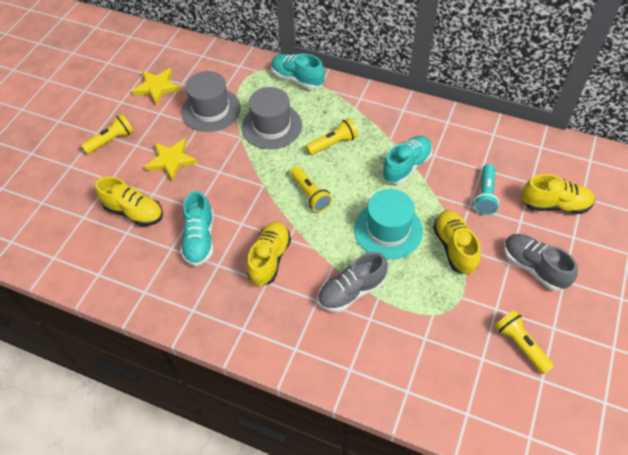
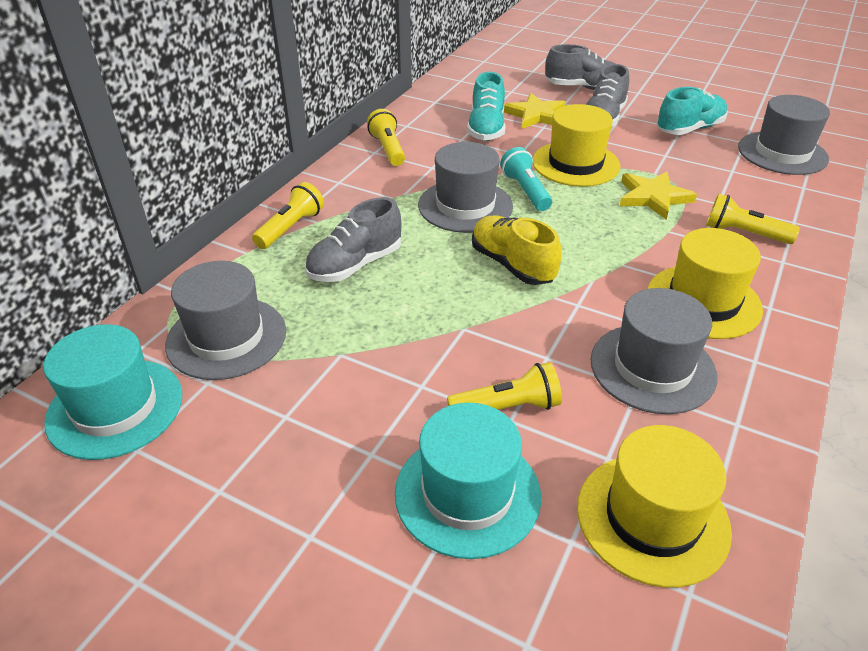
grey hat: 2 -> 4
grey shoe: 2 -> 3
turquoise hat: 1 -> 2
turquoise shoe: 3 -> 2
yellow hat: 0 -> 3
yellow shoe: 4 -> 1

